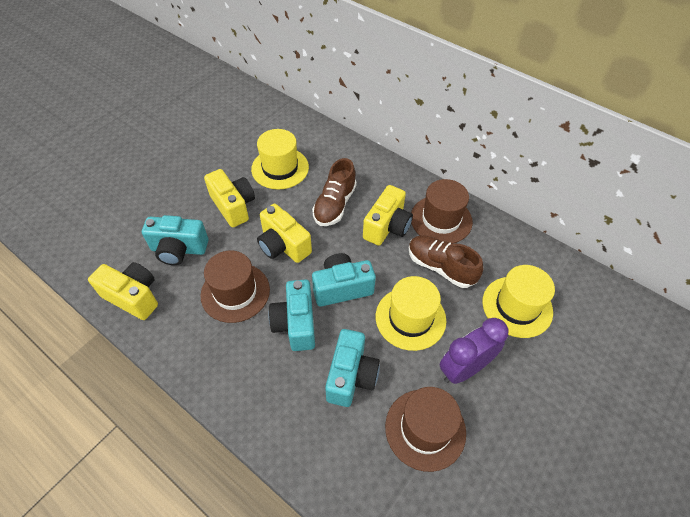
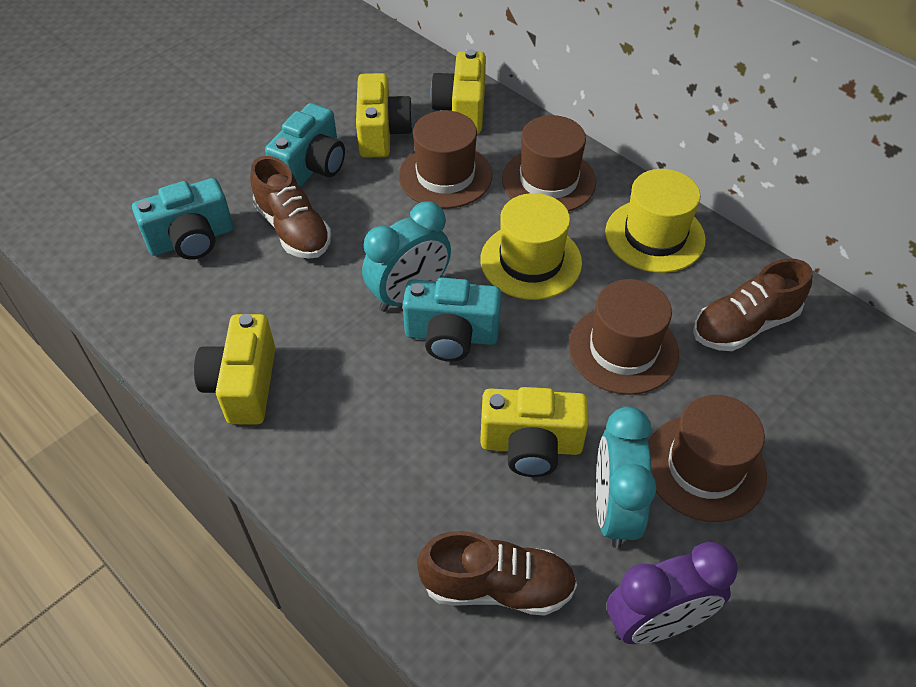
brown hat: 3 -> 4
brown shoe: 2 -> 3
turquoise camera: 4 -> 3
turquoise clock: 0 -> 2
yellow hat: 3 -> 2

